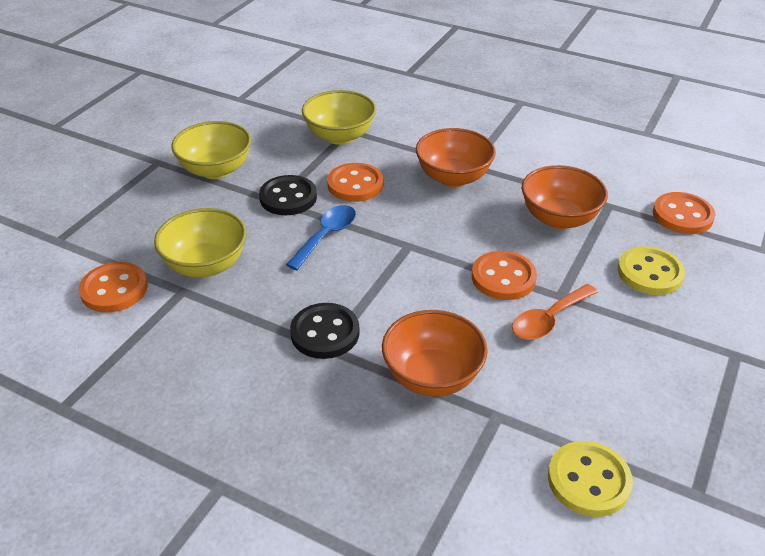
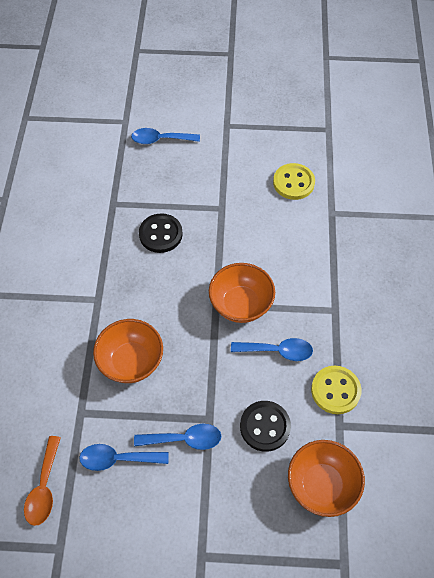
blue spoon: 1 -> 4
orange button: 4 -> 0
yellow bowl: 3 -> 0

